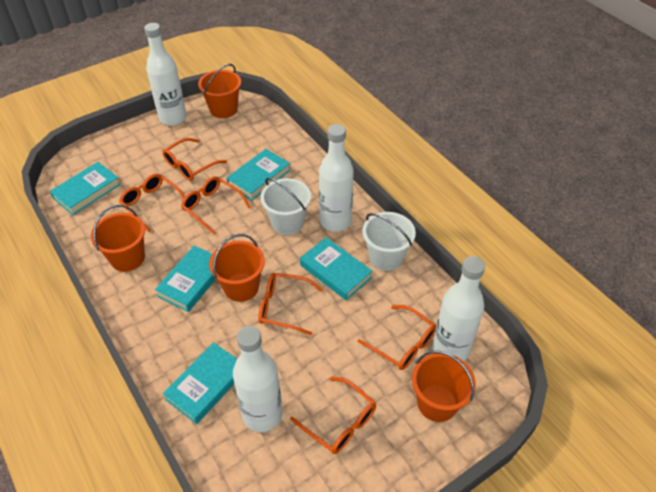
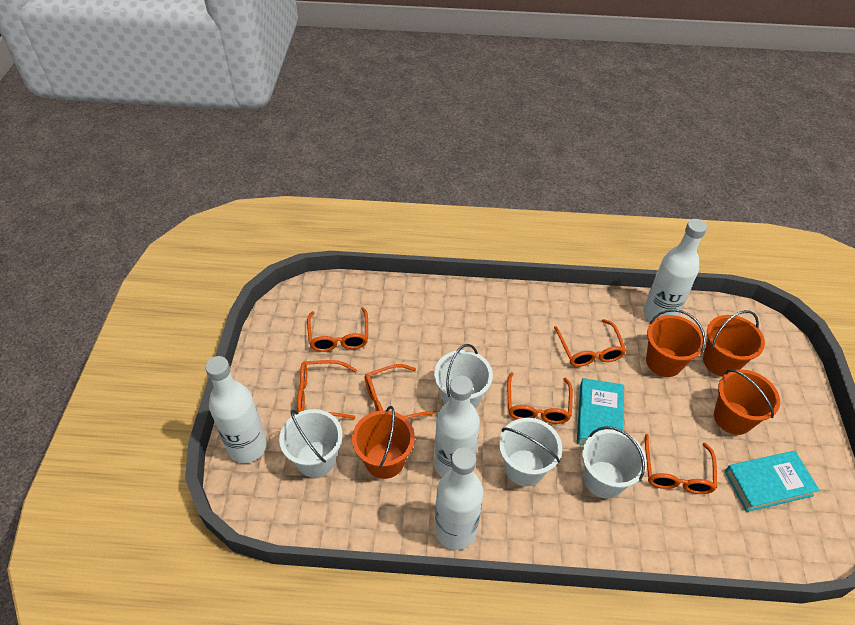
turquoise book: 5 -> 2
white bucket: 2 -> 4

